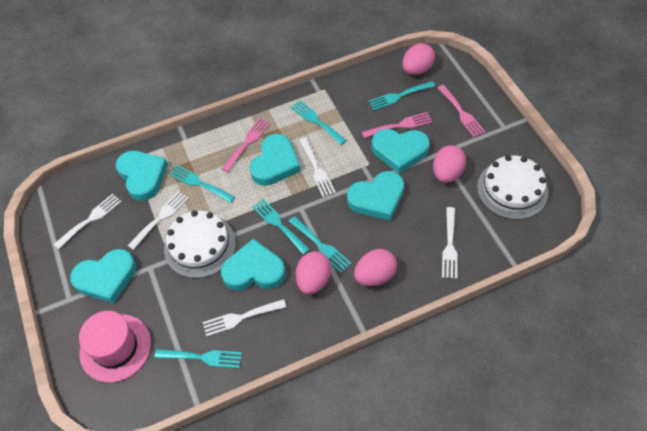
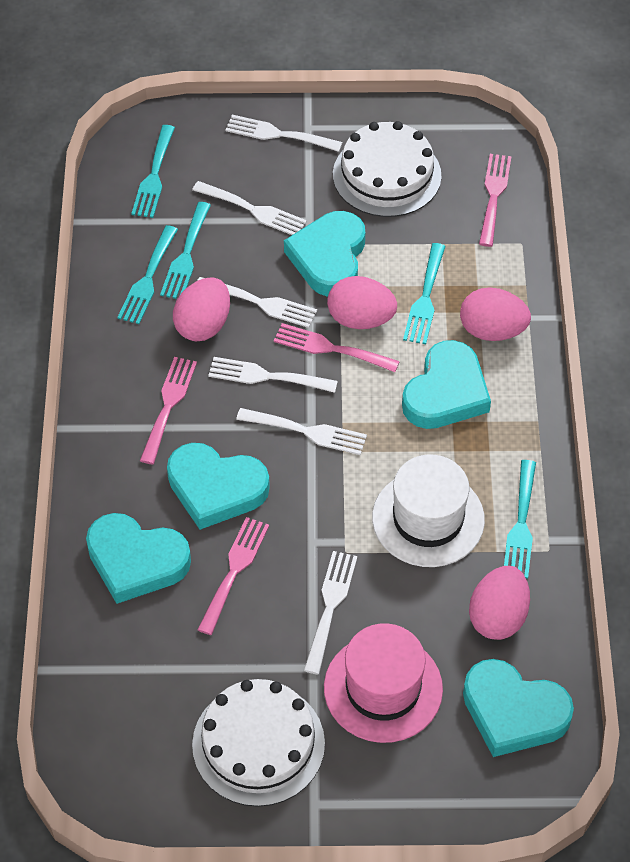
pink fork: 3 -> 4
turquoise fork: 6 -> 5
turquoise heart: 6 -> 5
white fork: 5 -> 6
white hat: 0 -> 1

